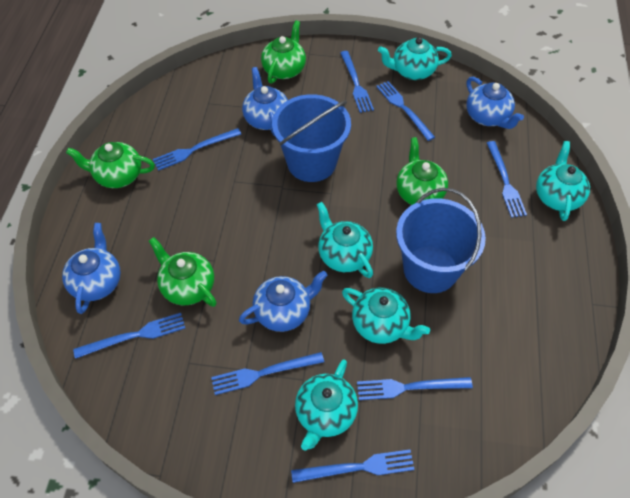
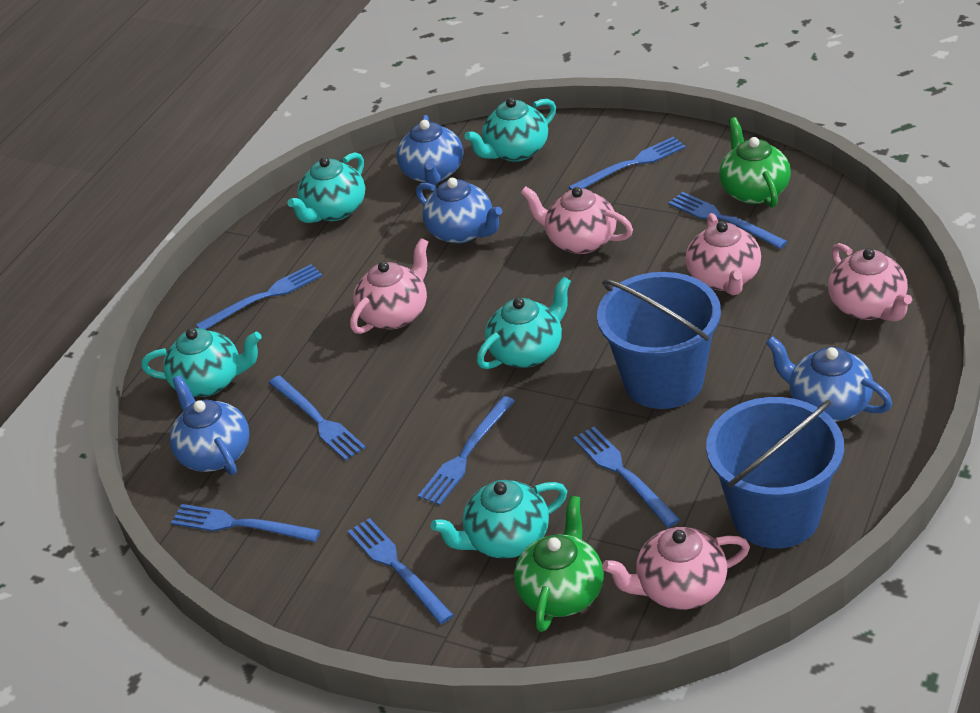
green teapot: 4 -> 2
pink teapot: 0 -> 5

